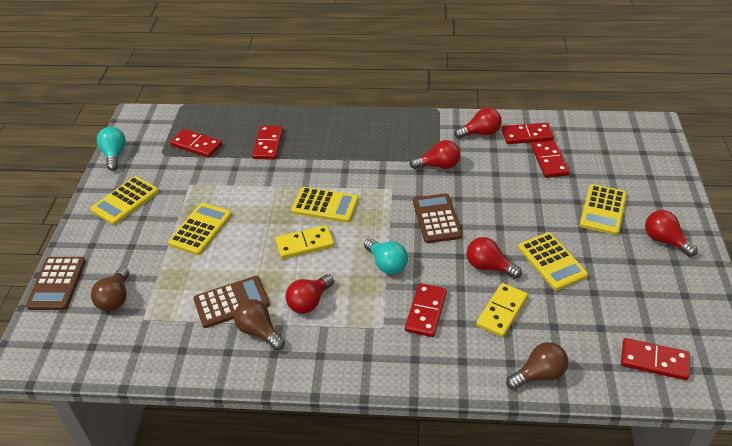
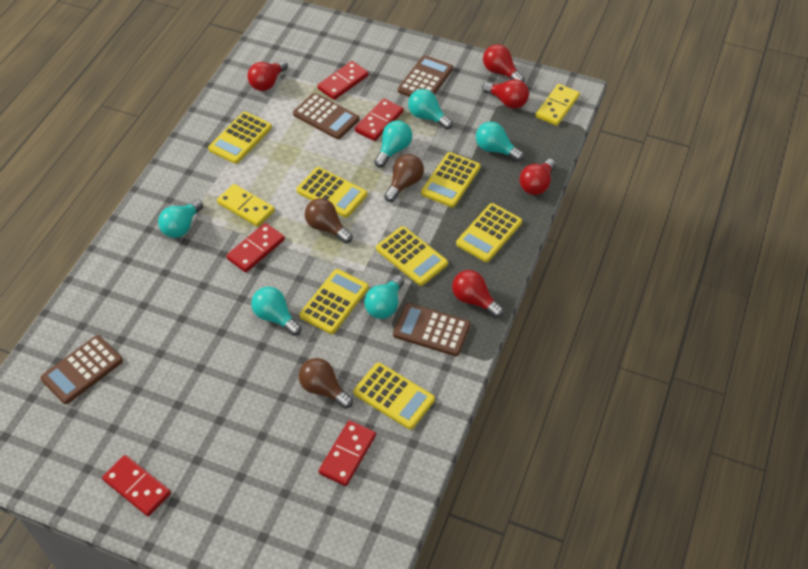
brown calculator: 3 -> 4
red domino: 6 -> 5
turquoise light bulb: 2 -> 6
yellow calculator: 5 -> 7

